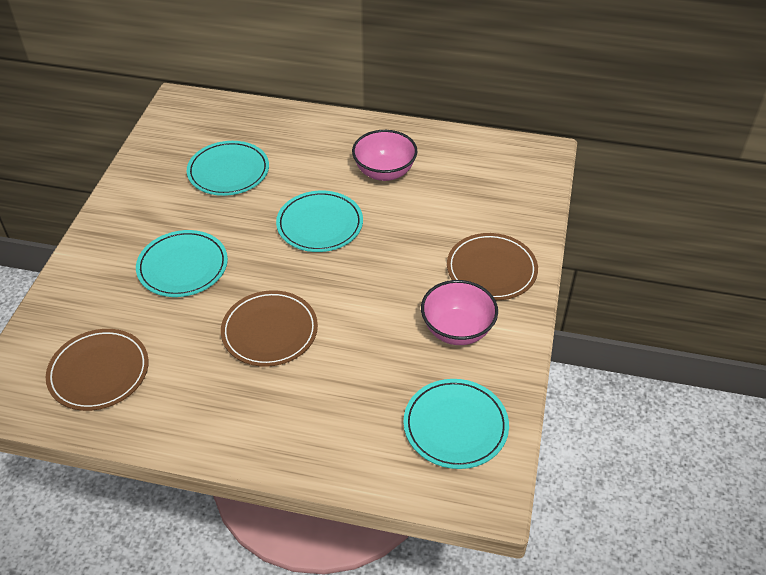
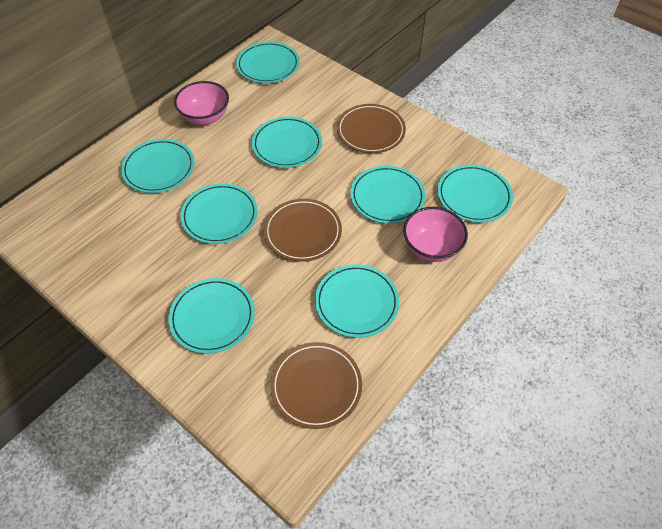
turquoise plate: 4 -> 8

